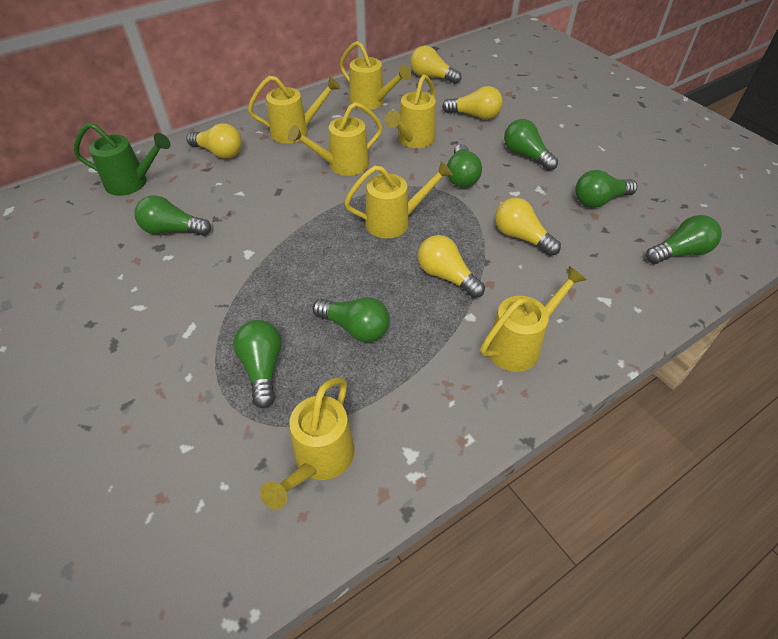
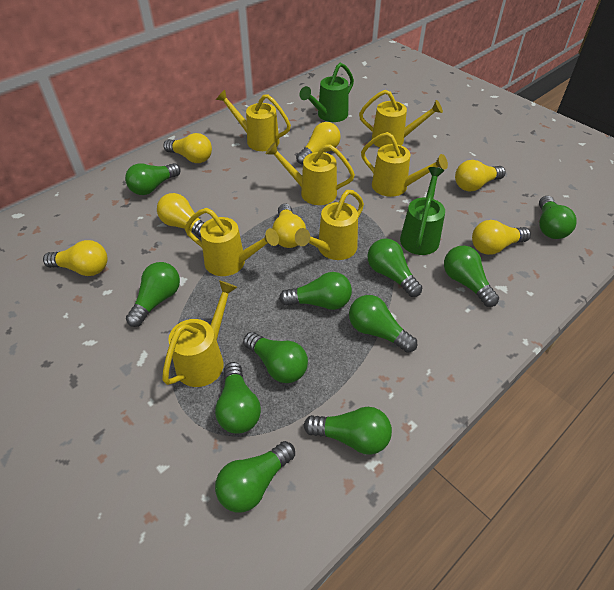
green light bulb: 7 -> 11
green watering can: 1 -> 2
yellow light bulb: 5 -> 7

